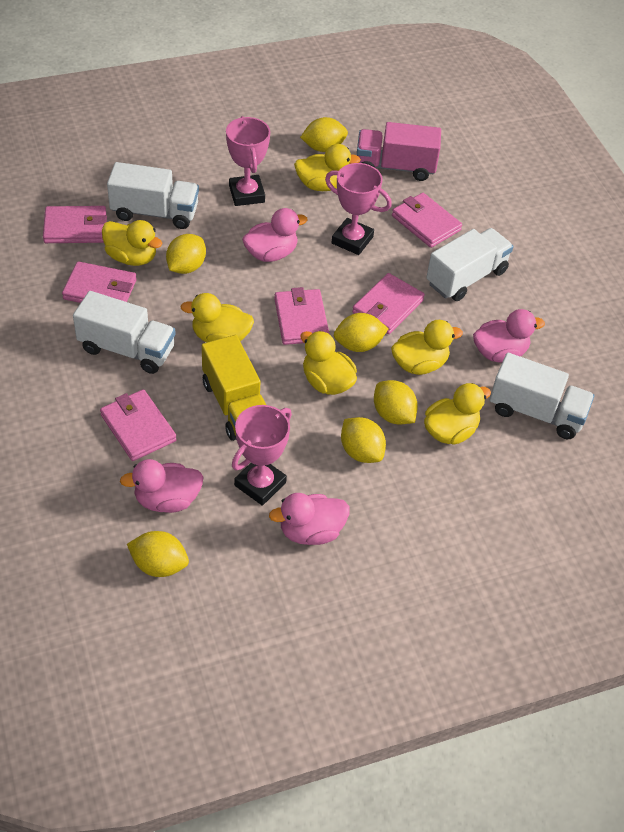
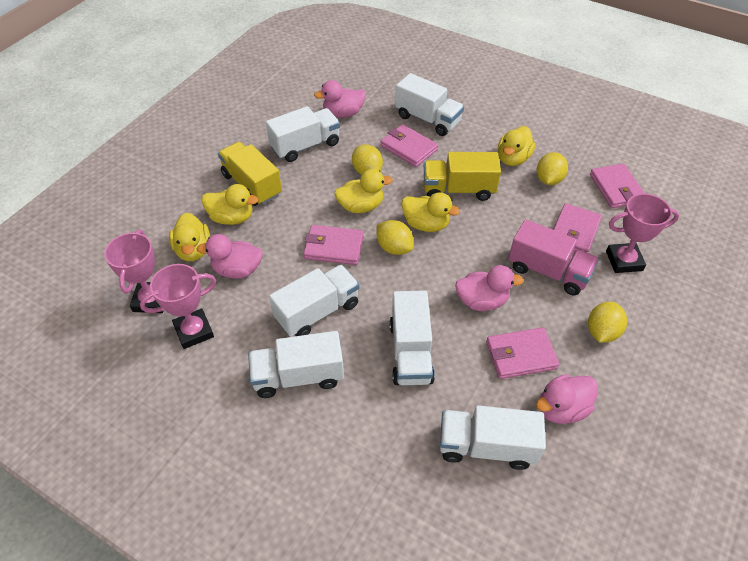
pink wallet: 6 -> 5
white truck: 4 -> 6
yellow duck: 6 -> 5
yellow lemon: 6 -> 4
yellow truck: 1 -> 2

